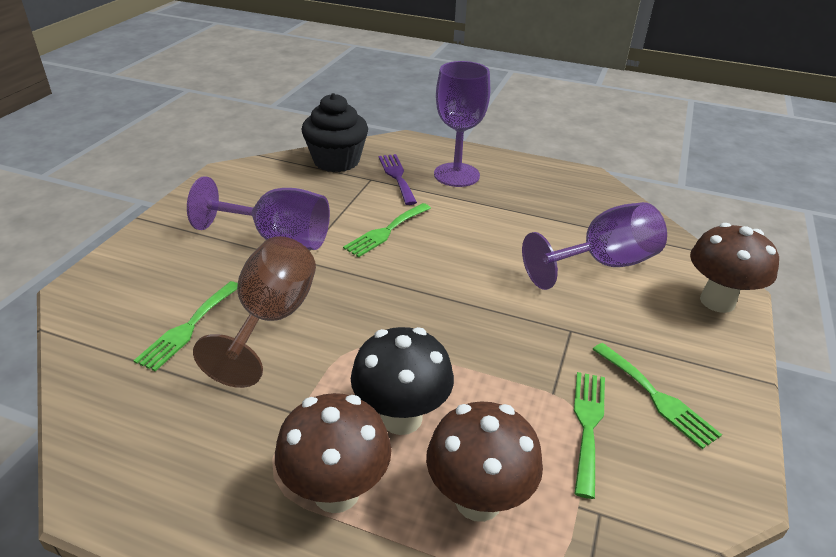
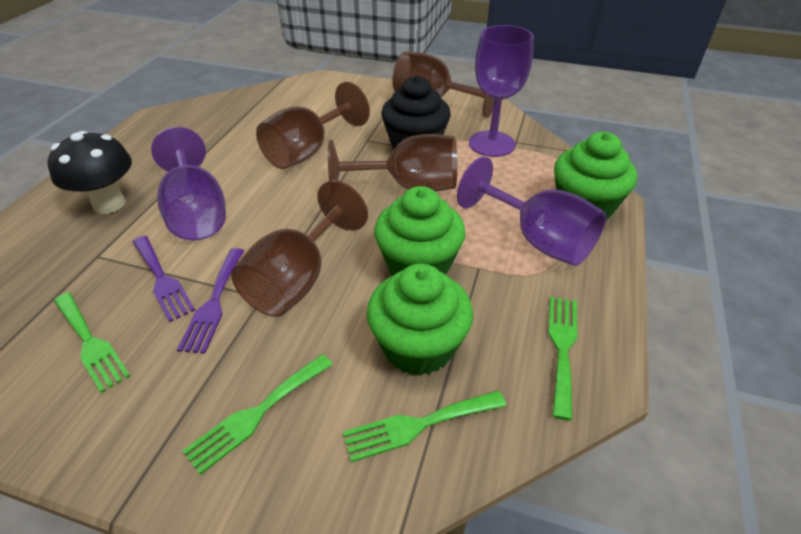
brown goblet: 1 -> 4
brown mushroom: 3 -> 0
green cupcake: 0 -> 3
purple fork: 1 -> 2

